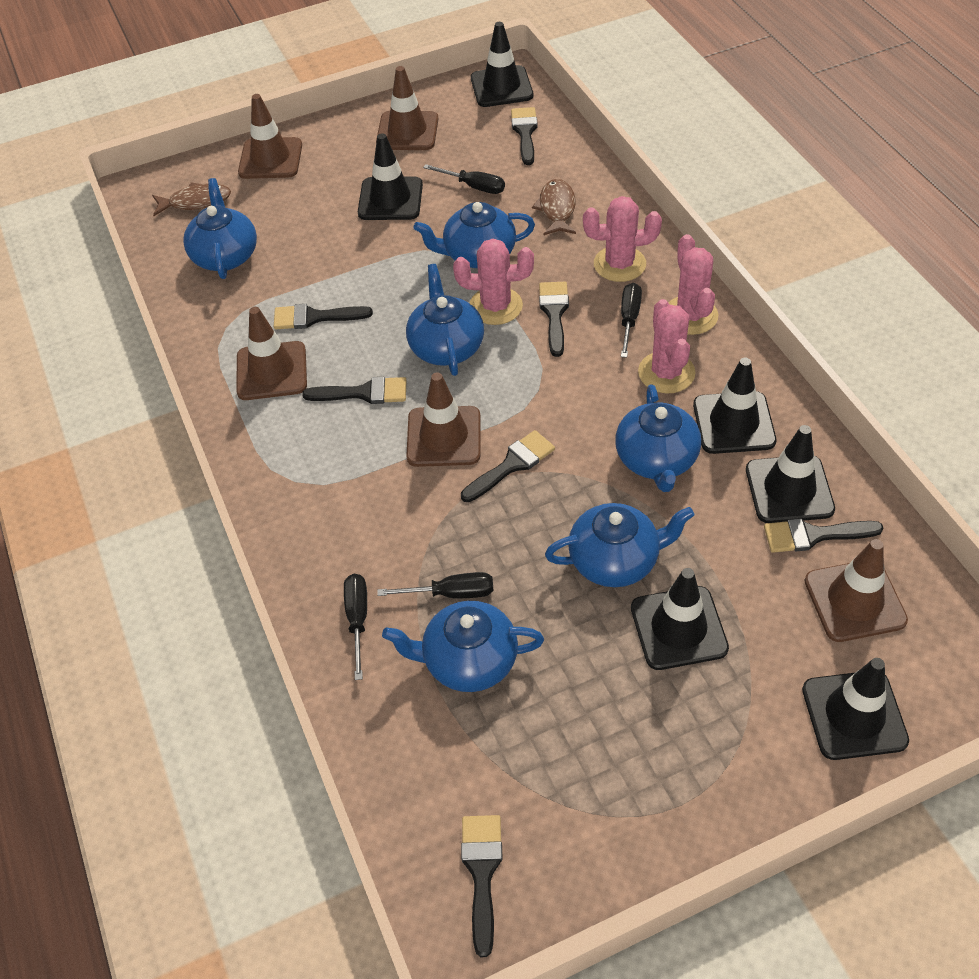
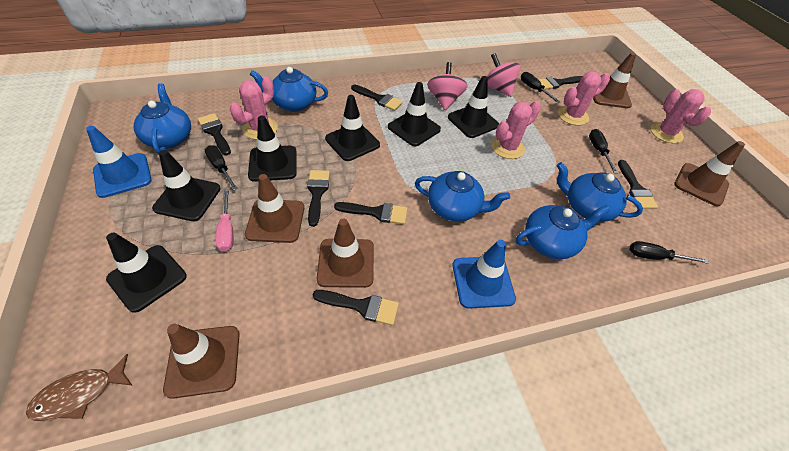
blue teapot: 6 -> 5
blue traffic cone: 0 -> 2
brown fish: 2 -> 1
pink screwdriver: 0 -> 1
pink spinning top: 0 -> 2

